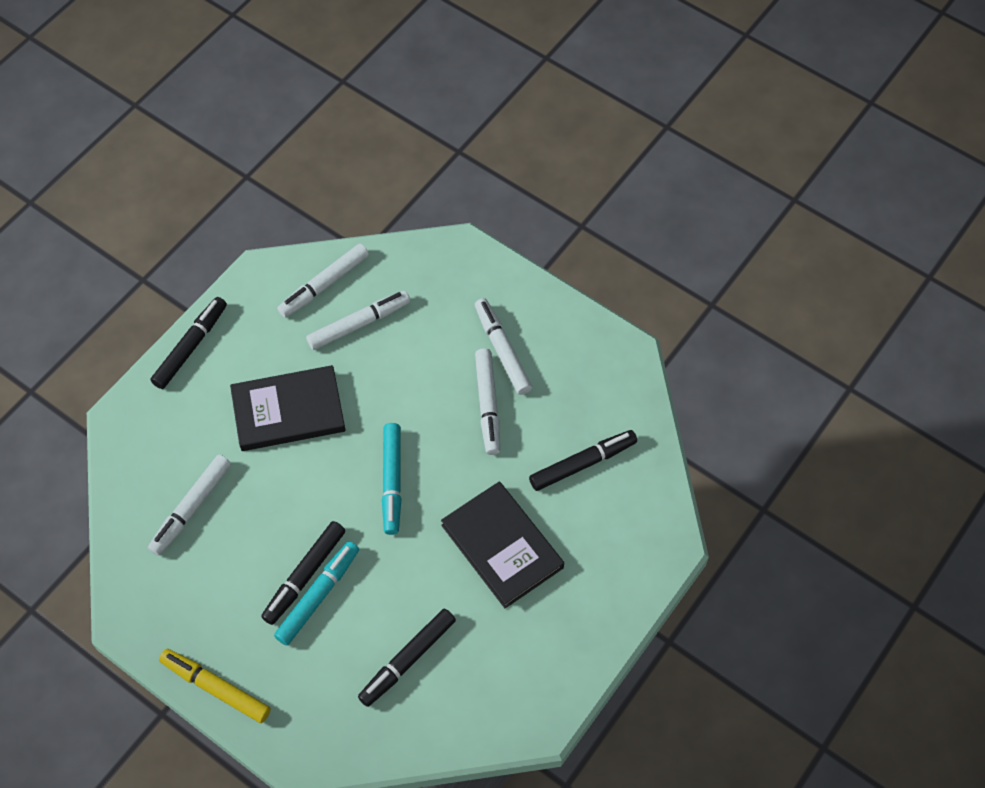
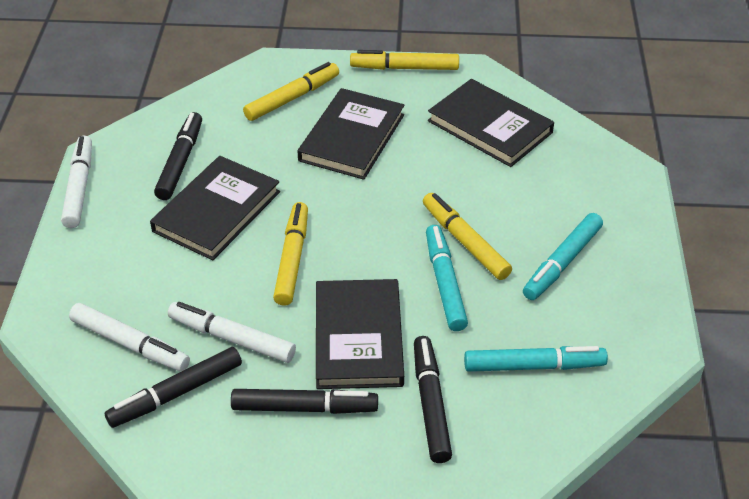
black book: 2 -> 4
turquoise marker: 2 -> 3
white marker: 5 -> 3
yellow marker: 1 -> 4

